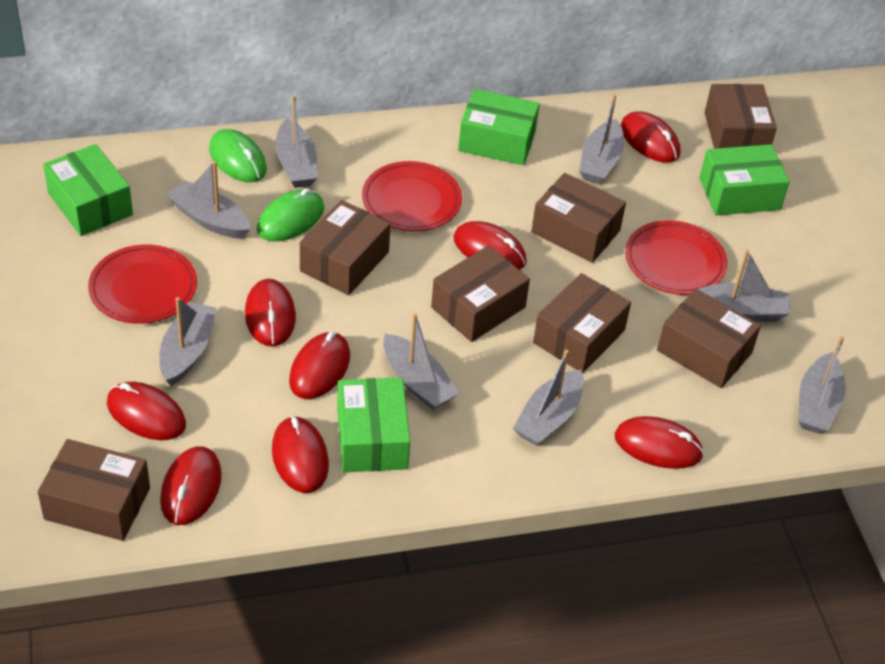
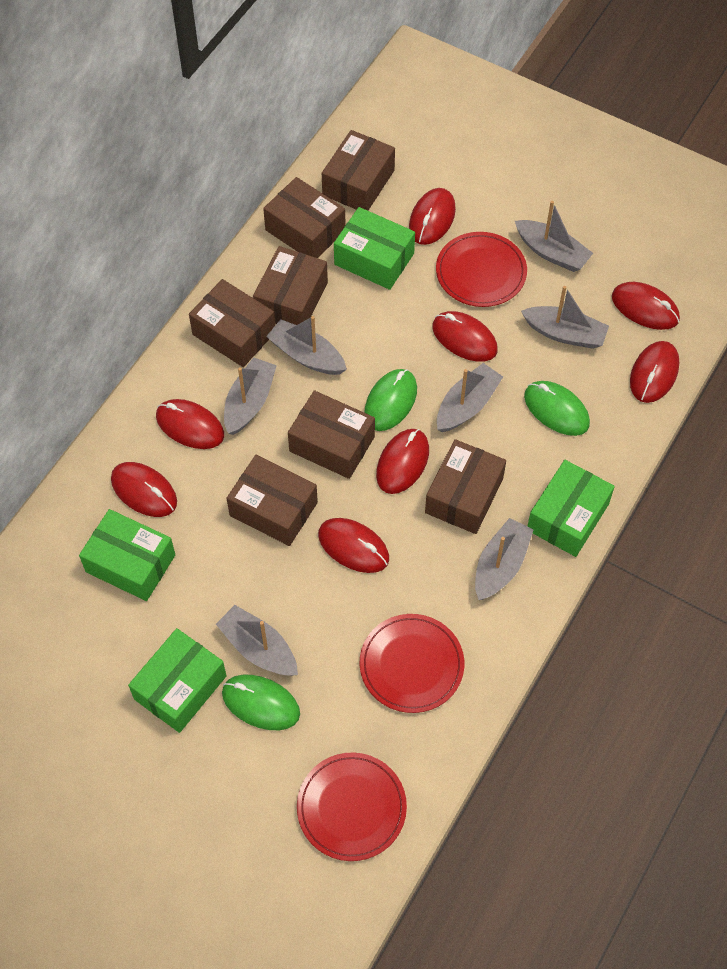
green mouse: 2 -> 3
grey boat: 8 -> 7

